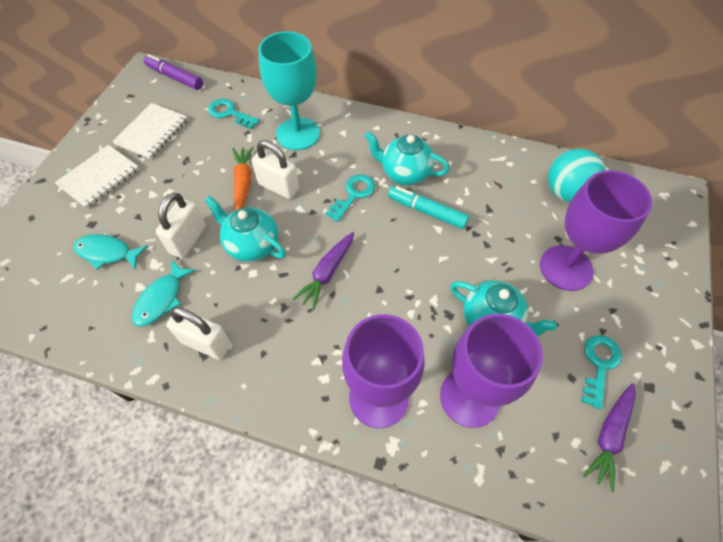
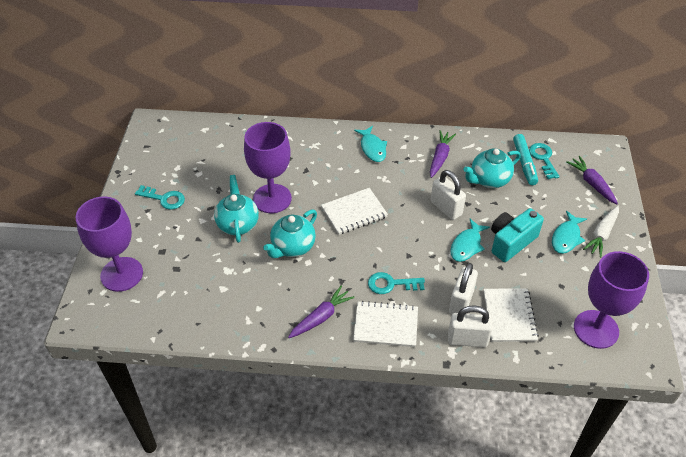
orange carrot: 1 -> 0
purple carrot: 2 -> 3
purple marker: 1 -> 0
turquoise ball: 1 -> 0
turquoise camera: 0 -> 1
turquoise fish: 2 -> 3
turquoise goblet: 1 -> 0
white carrot: 0 -> 1
white notebook: 2 -> 3

